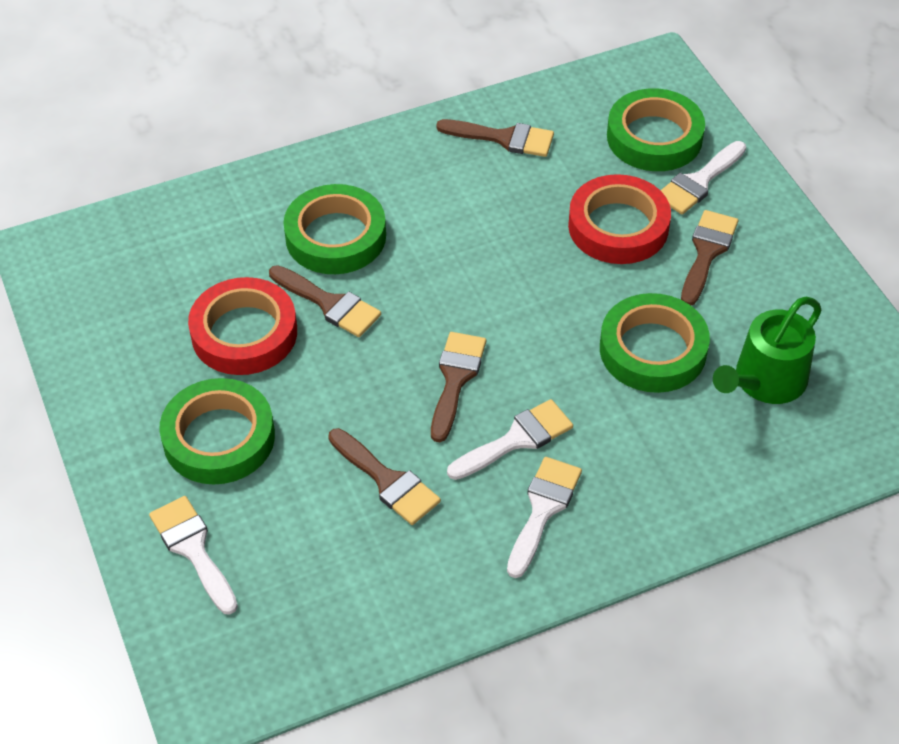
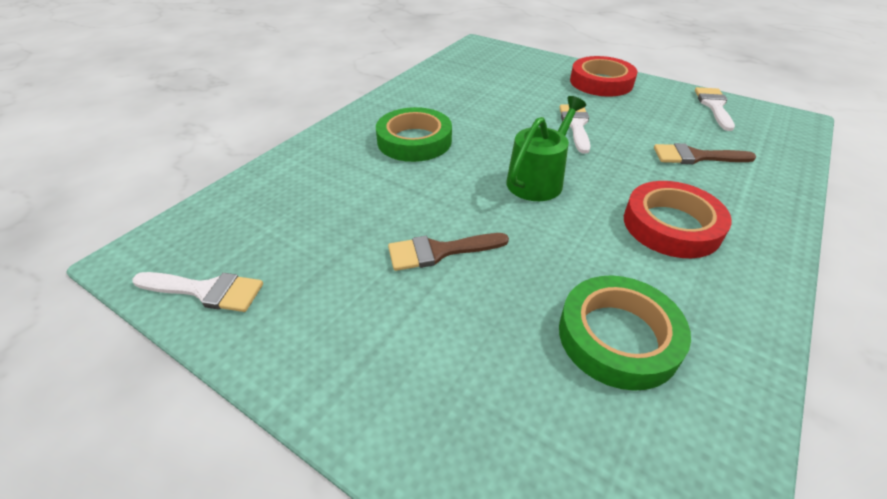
brown brush: 5 -> 2
green tape: 4 -> 2
white brush: 4 -> 3

